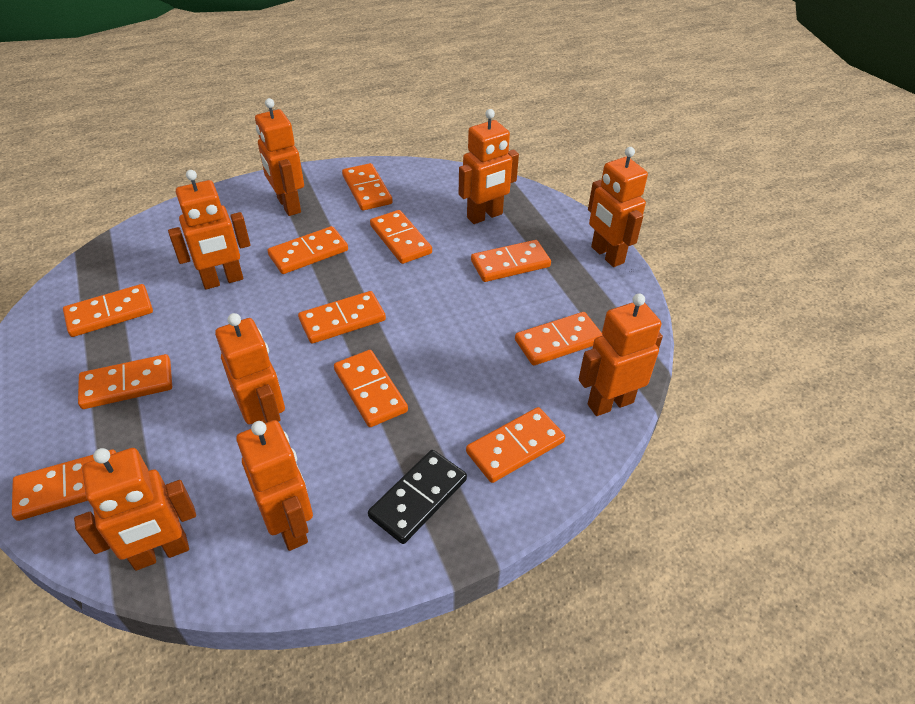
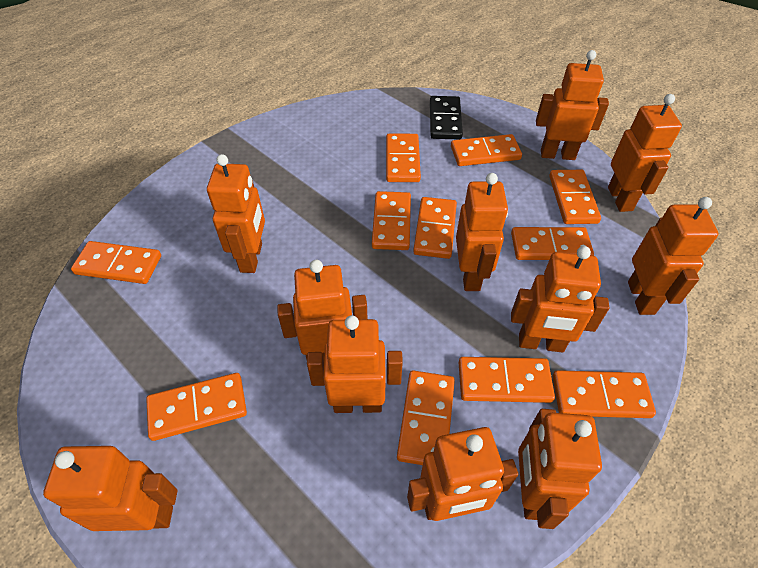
orange robot: 8 -> 11

